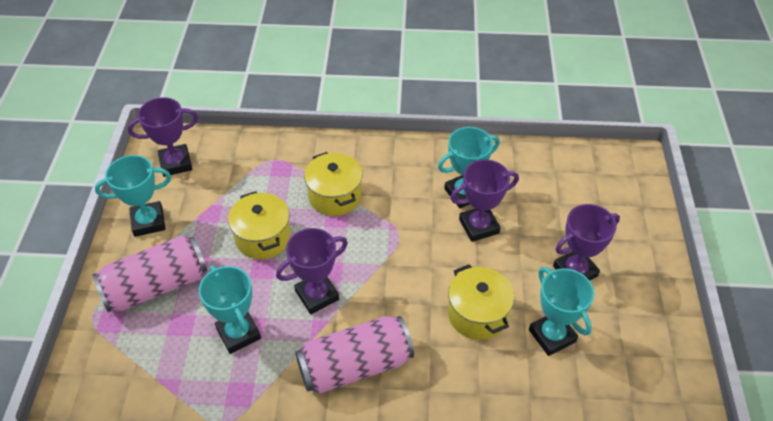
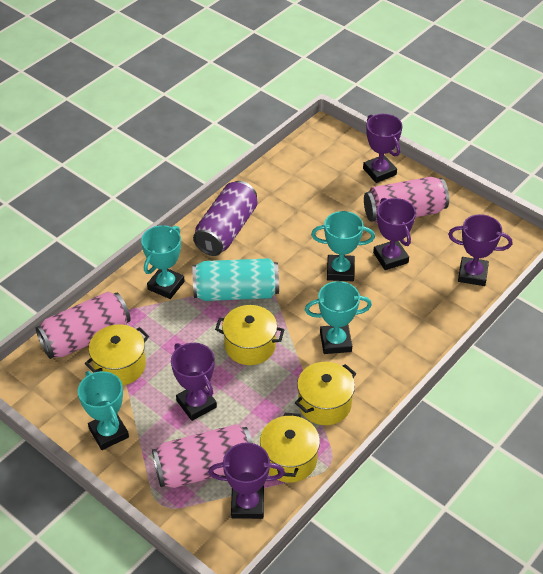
pink can: 2 -> 3
purple can: 0 -> 1
purple trophy: 4 -> 5
turquoise can: 0 -> 1
yellow pot: 3 -> 4

